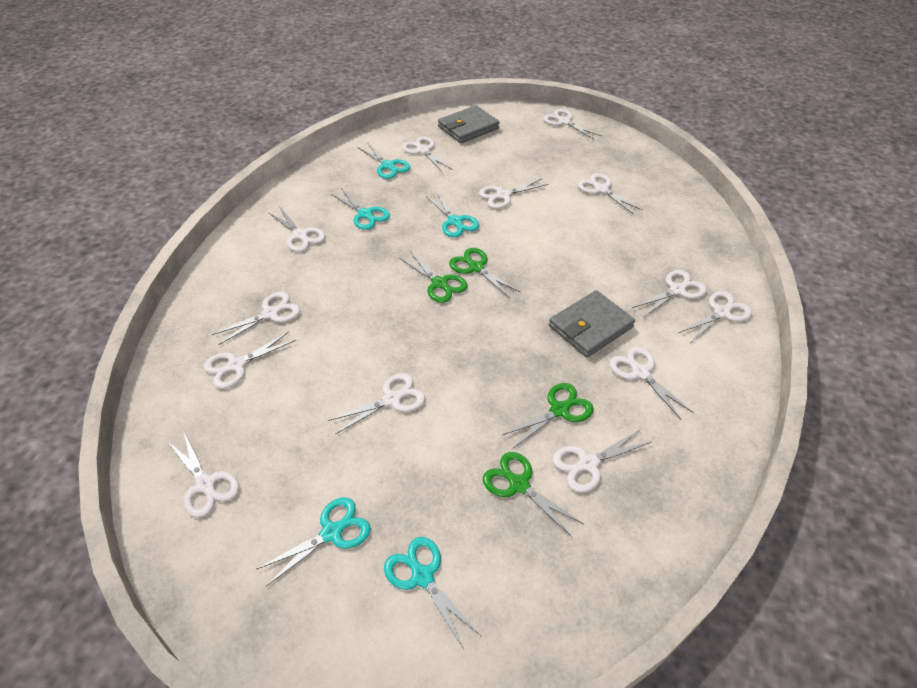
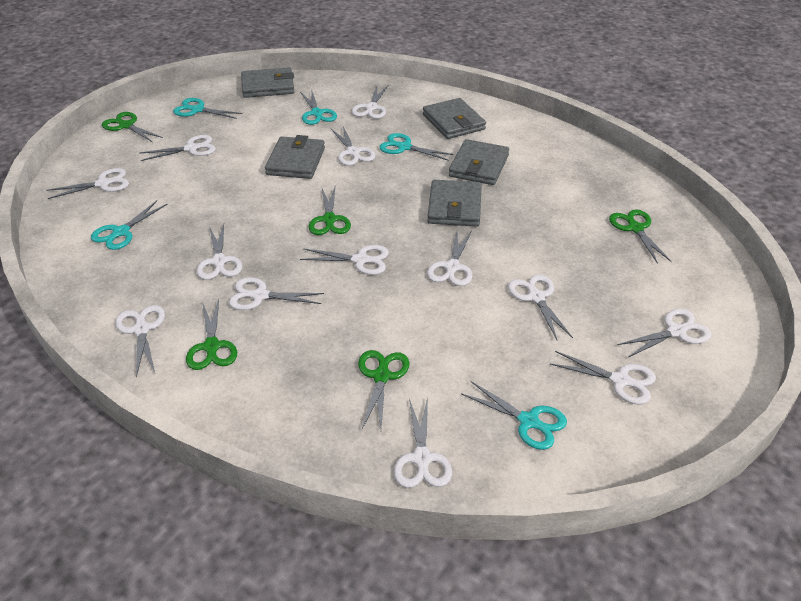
green scissors: 4 -> 5
grey wallet: 2 -> 5

